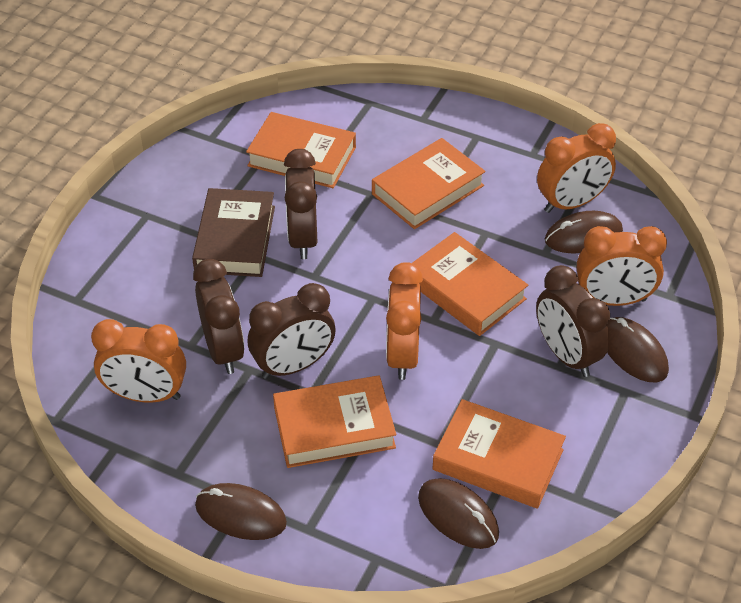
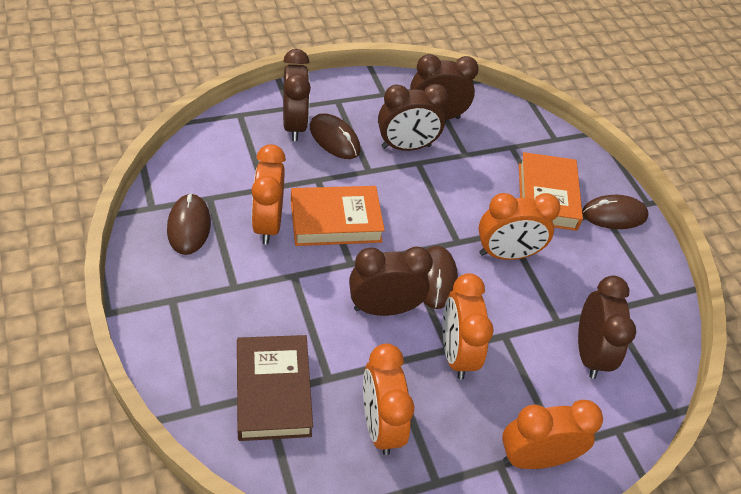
brown clock: 4 -> 5
orange book: 5 -> 2
orange clock: 4 -> 5

